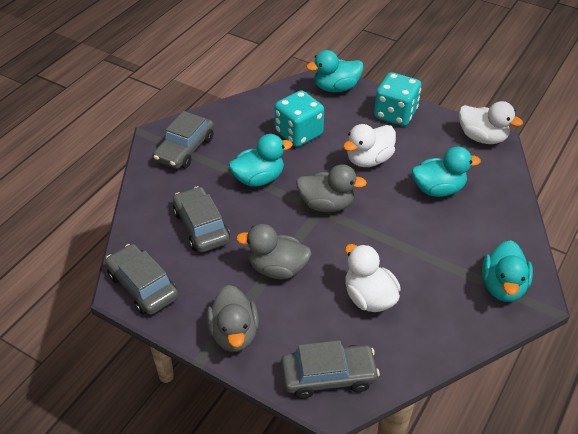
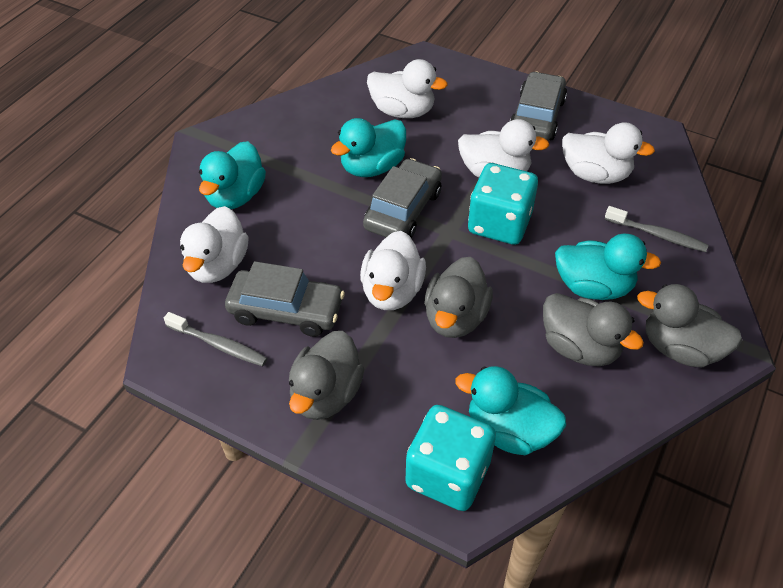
grey car: 4 -> 3
grey duck: 3 -> 4
grey toothbrush: 0 -> 2
white duck: 3 -> 5

